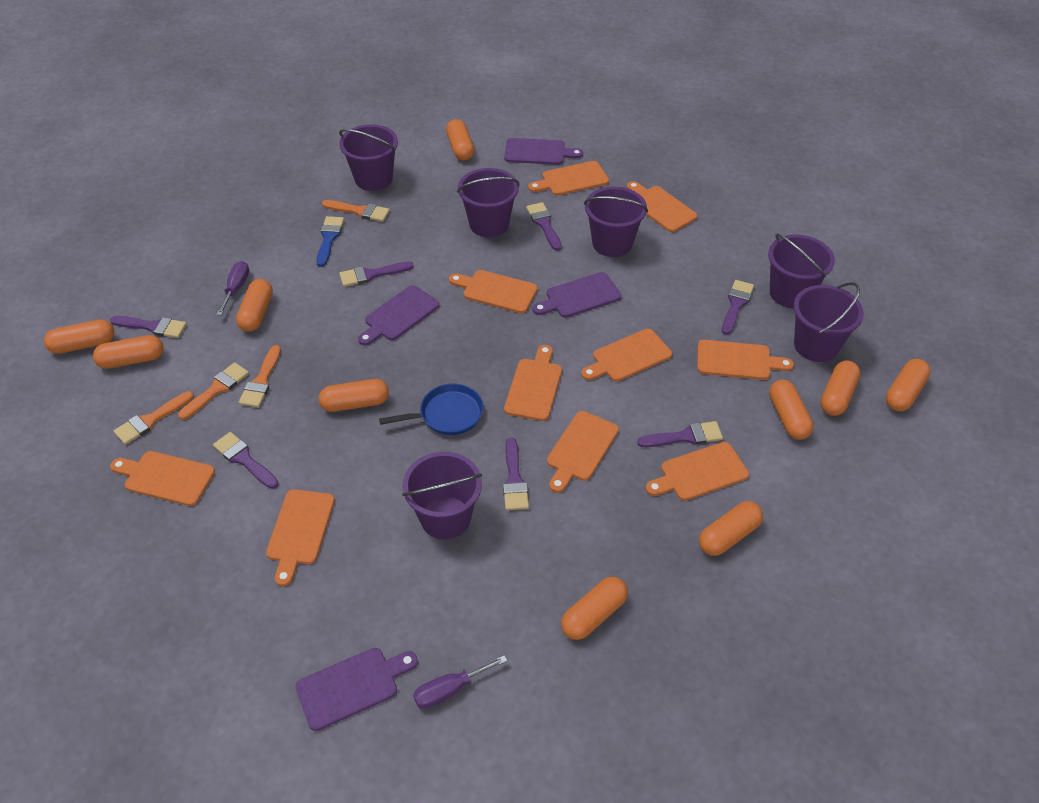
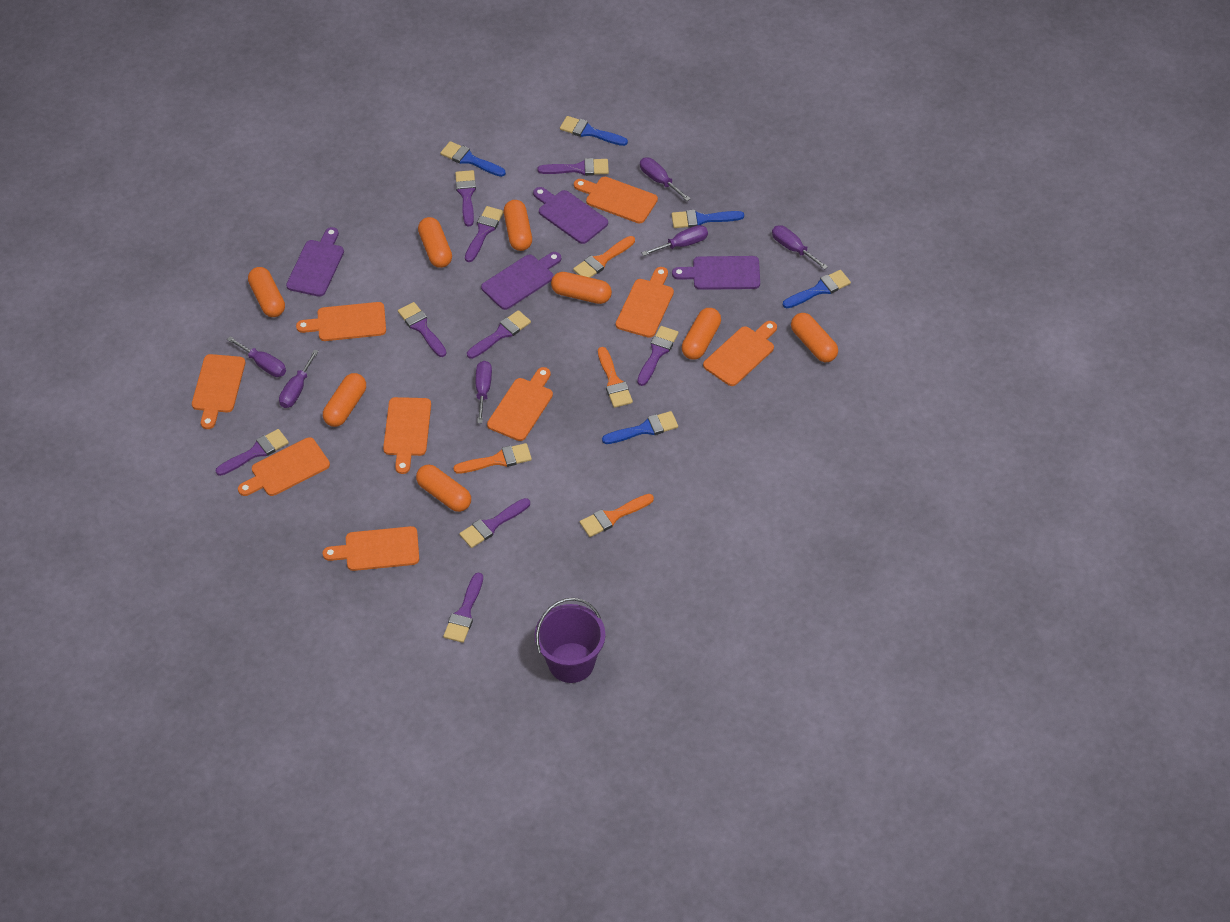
blue brush: 1 -> 5
blue pan: 1 -> 0
orange capsule: 10 -> 8
orange cutting board: 10 -> 9
purple brush: 7 -> 9
purple bucket: 6 -> 1
purple screwdriver: 2 -> 6

